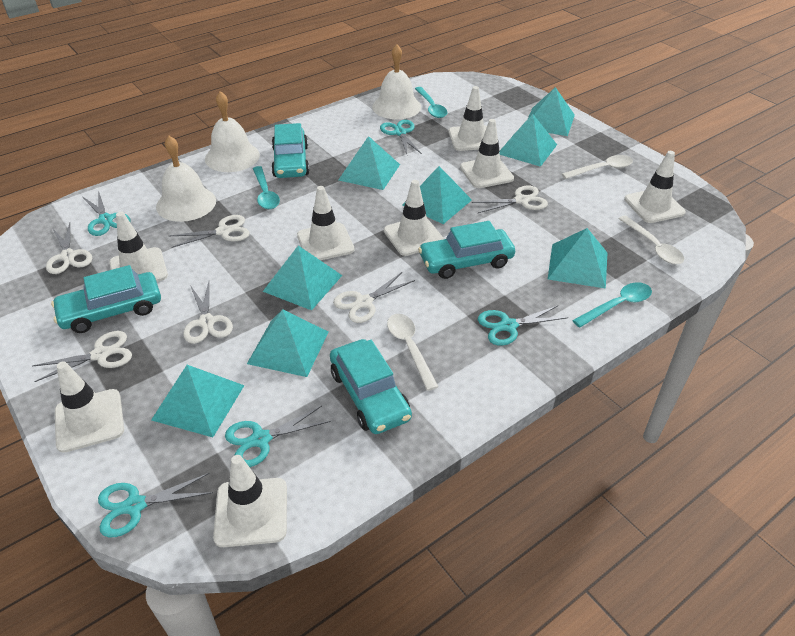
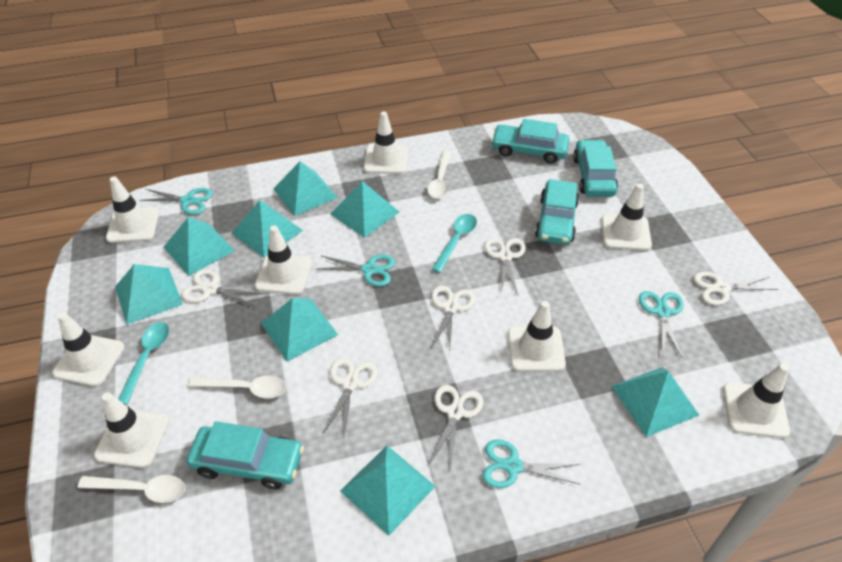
turquoise scissors: 5 -> 4
turquoise spoon: 3 -> 2
white bell: 3 -> 0

